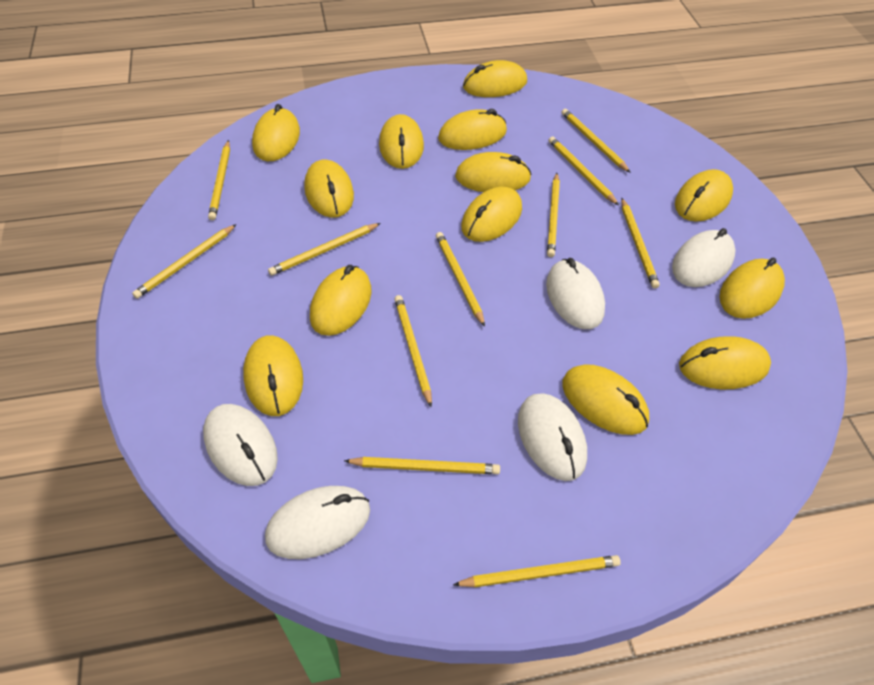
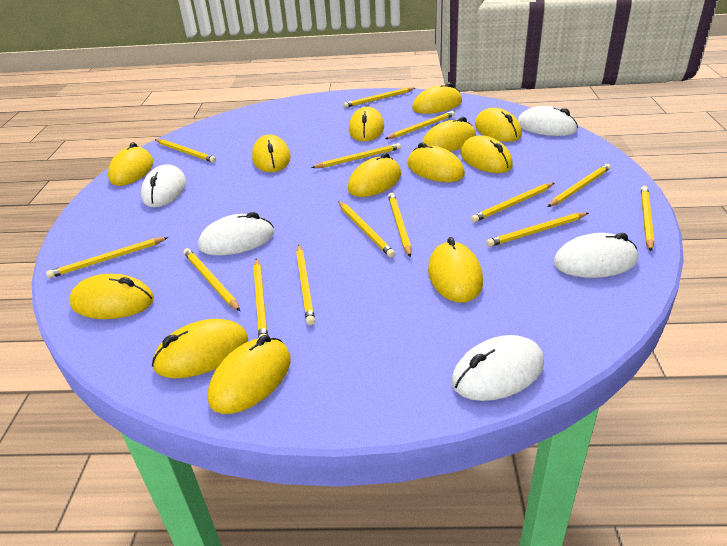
yellow pencil: 11 -> 14

